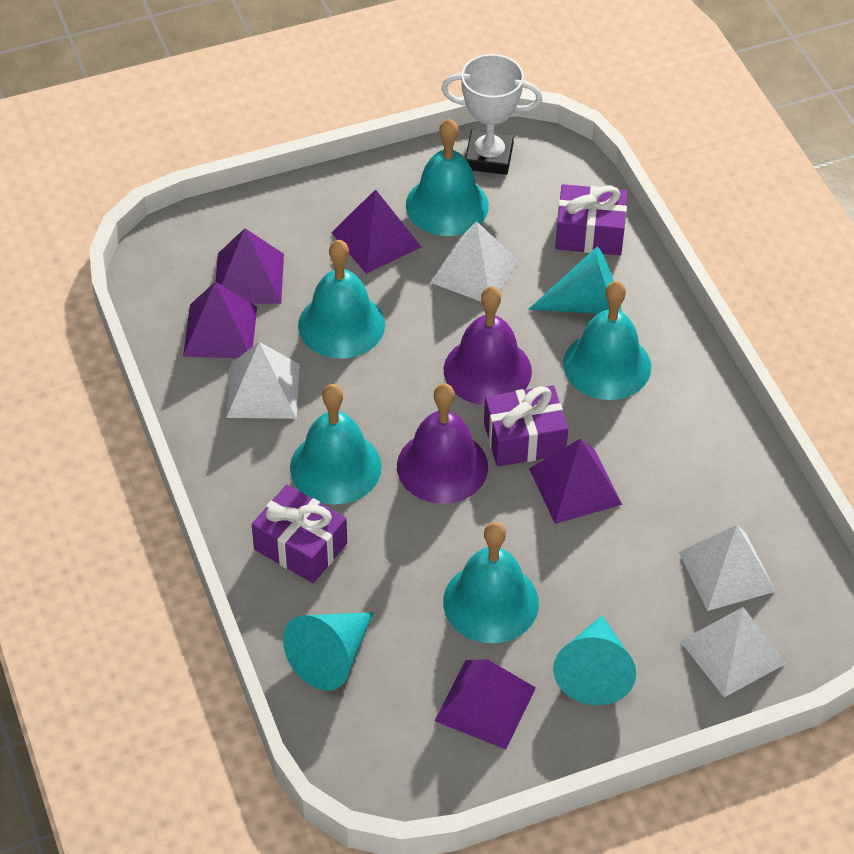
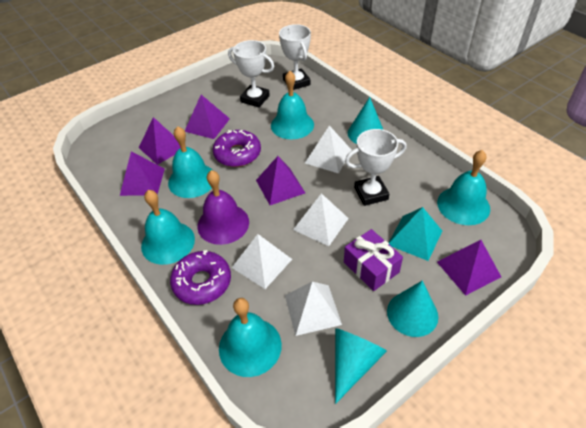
purple bell: 2 -> 1
purple donut: 0 -> 2
purple gift: 3 -> 1
turquoise pyramid: 0 -> 1
white trophy: 1 -> 3

